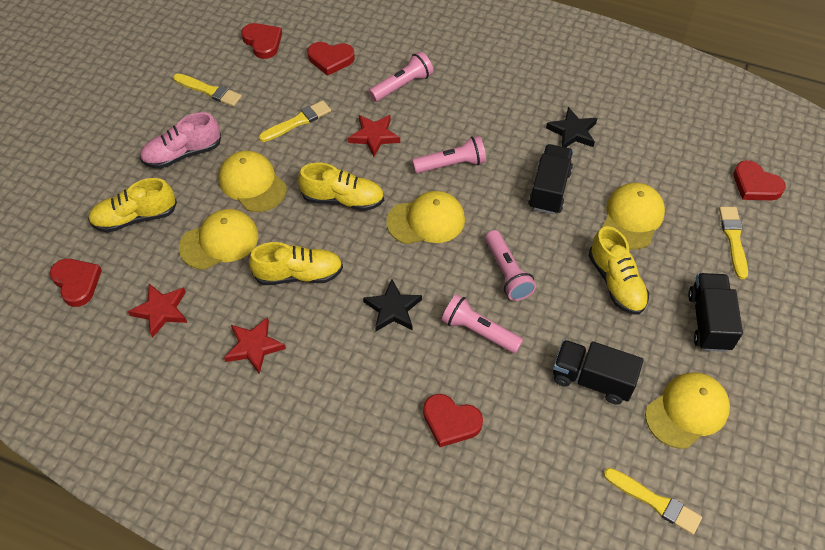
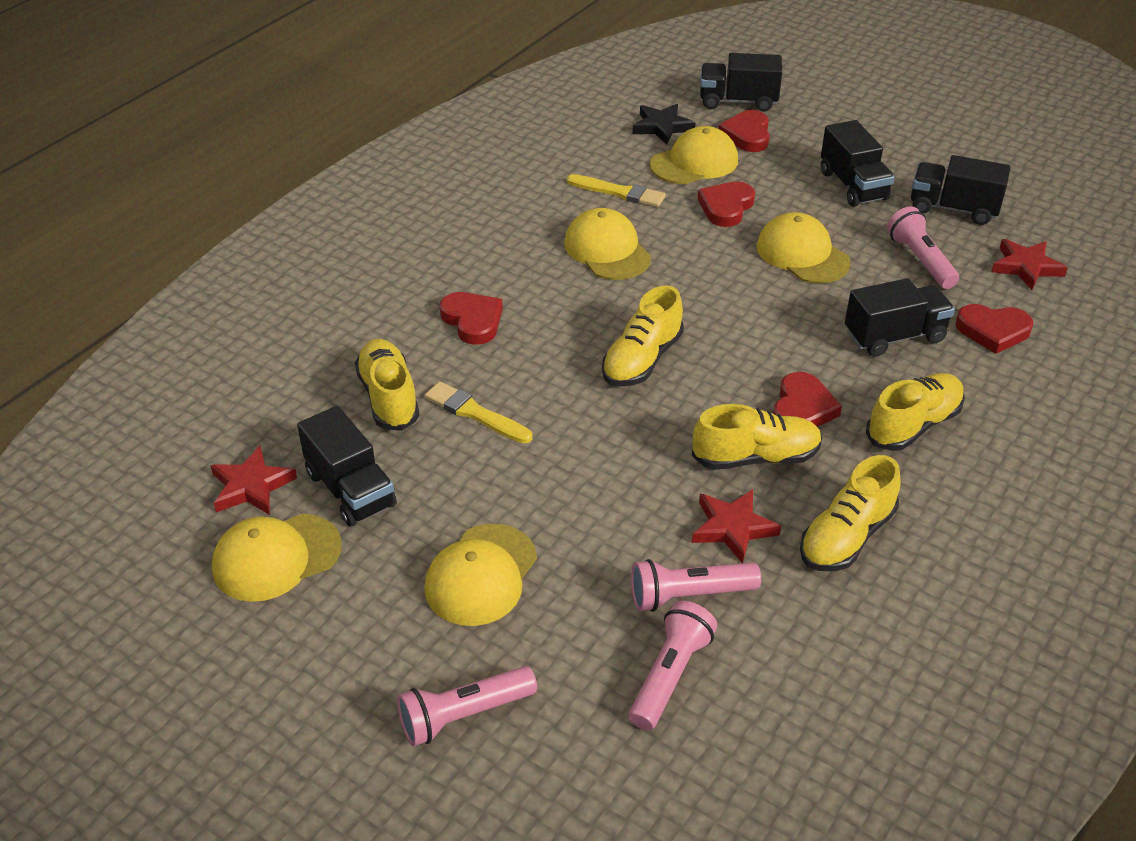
black star: 2 -> 1
black truck: 3 -> 5
pink shoe: 1 -> 0
yellow brush: 4 -> 2
yellow shoe: 4 -> 5

